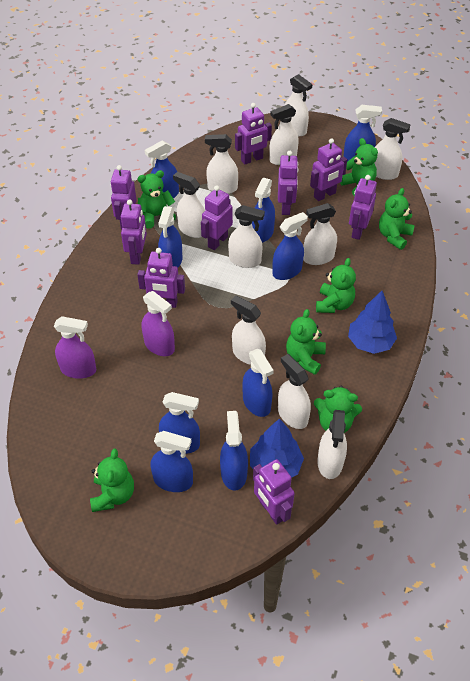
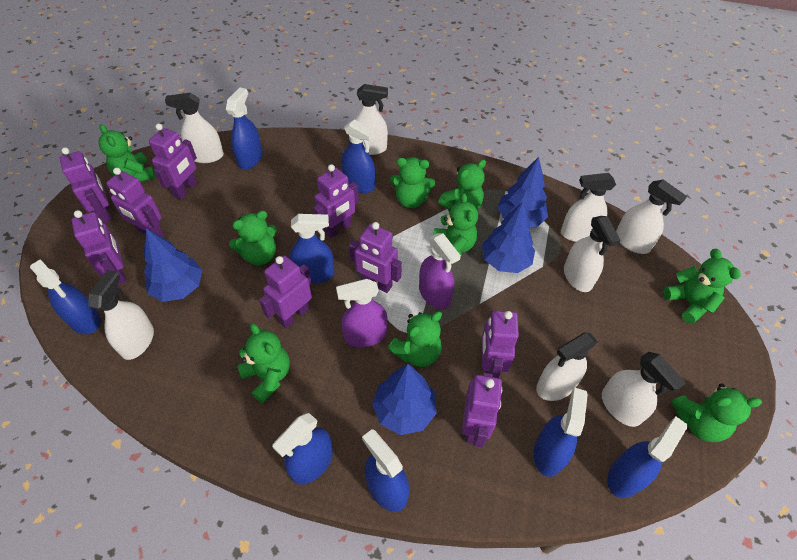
blue spray bottle: 9 -> 8
blue tree: 2 -> 4
green teddy bear: 7 -> 9
white spray bottle: 10 -> 8

